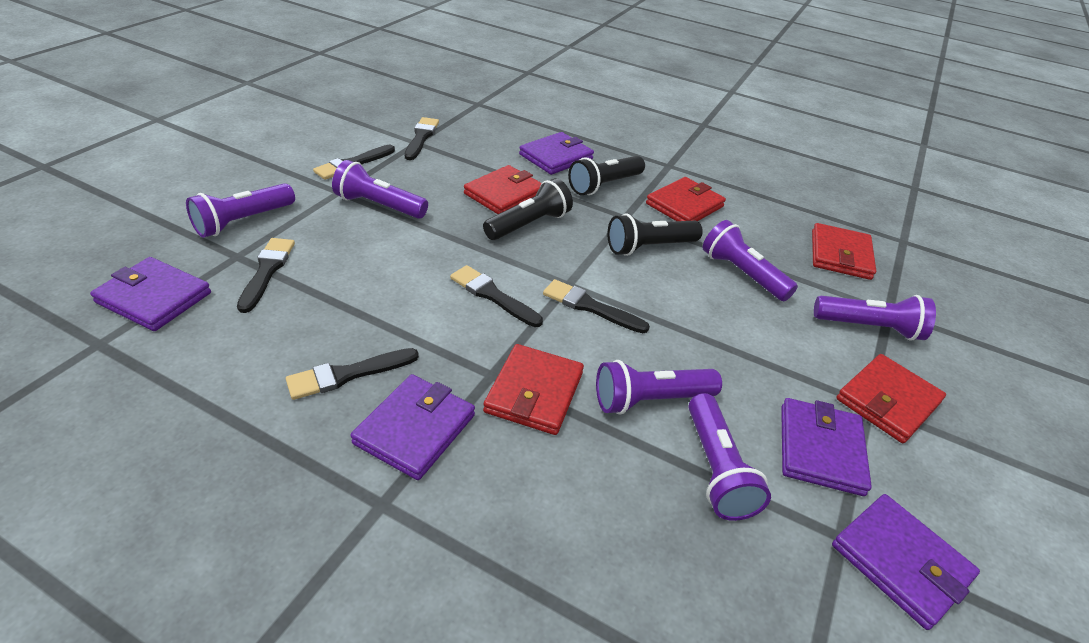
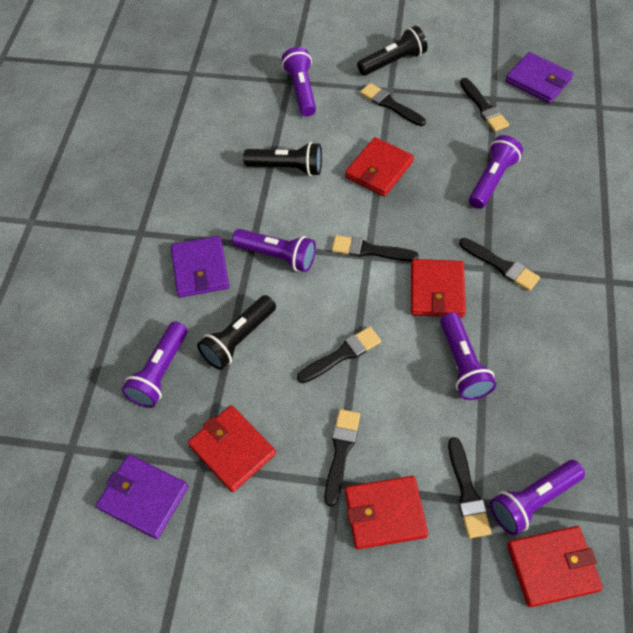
black brush: 6 -> 7
purple wallet: 5 -> 3

